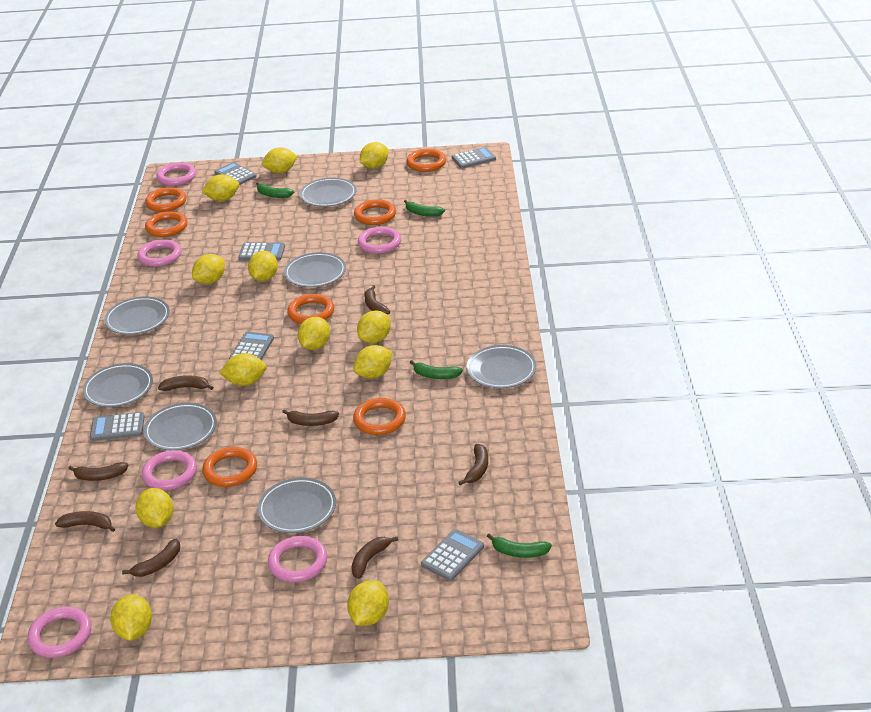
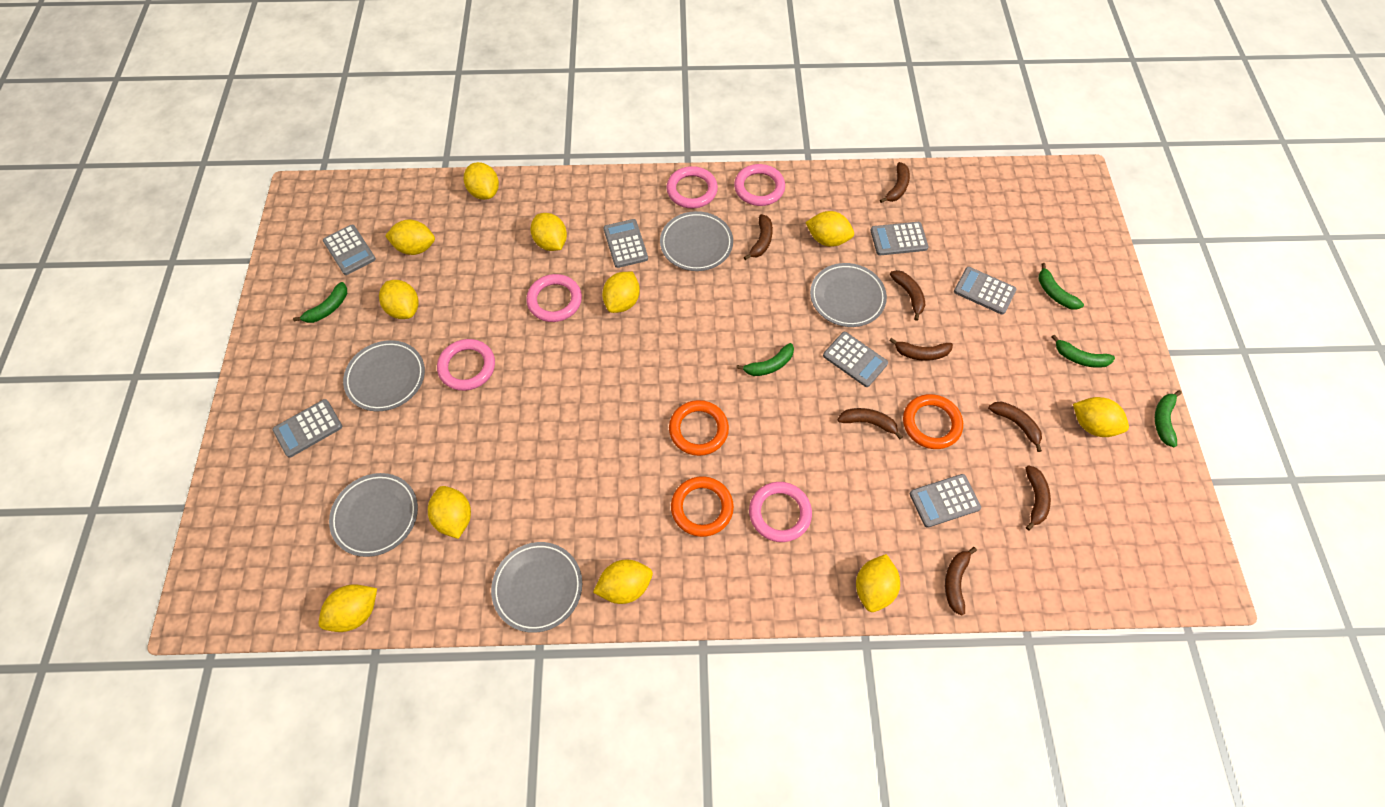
green banana: 4 -> 5
grey calculator: 6 -> 7
grey plate: 7 -> 5
orange ring: 7 -> 3
pink ring: 6 -> 5
yellow lemon: 12 -> 11

